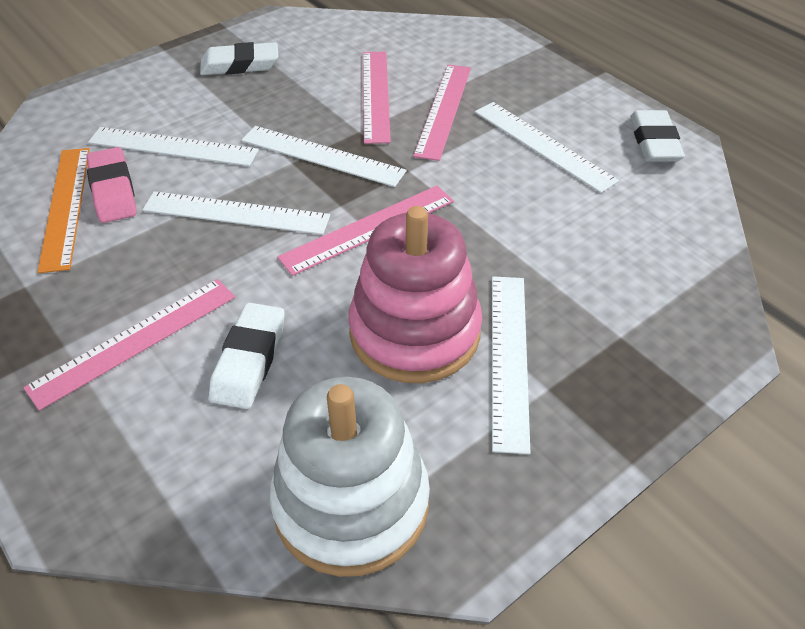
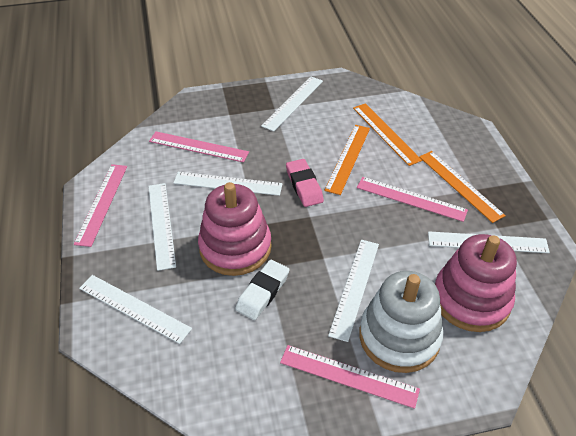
orange ruler: 1 -> 3
pink stacking toy: 1 -> 2
white eraser: 3 -> 1
white ruler: 5 -> 6

